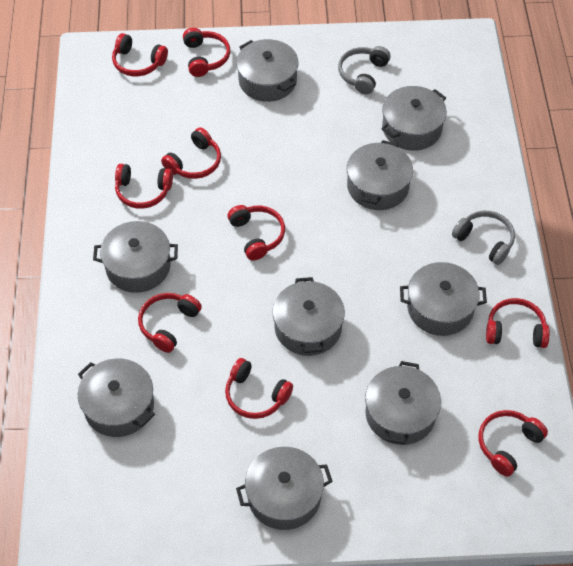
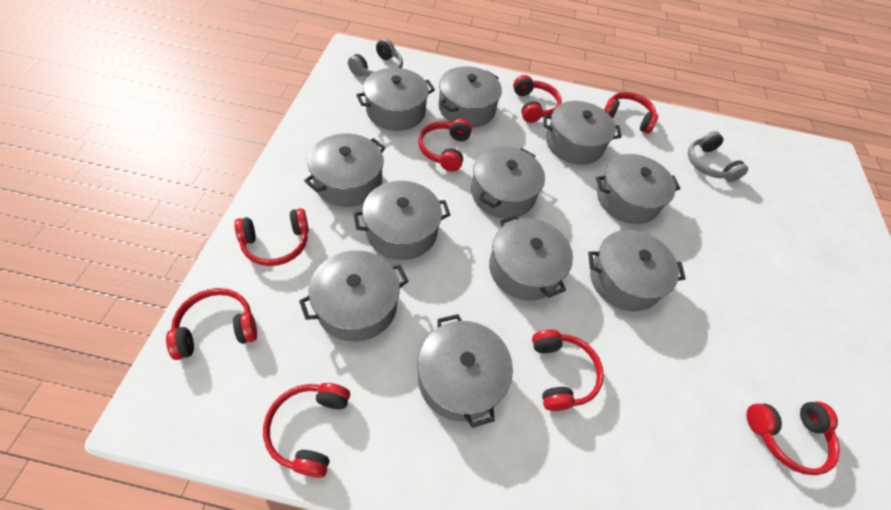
grey pot: 9 -> 11
red headphones: 9 -> 8

